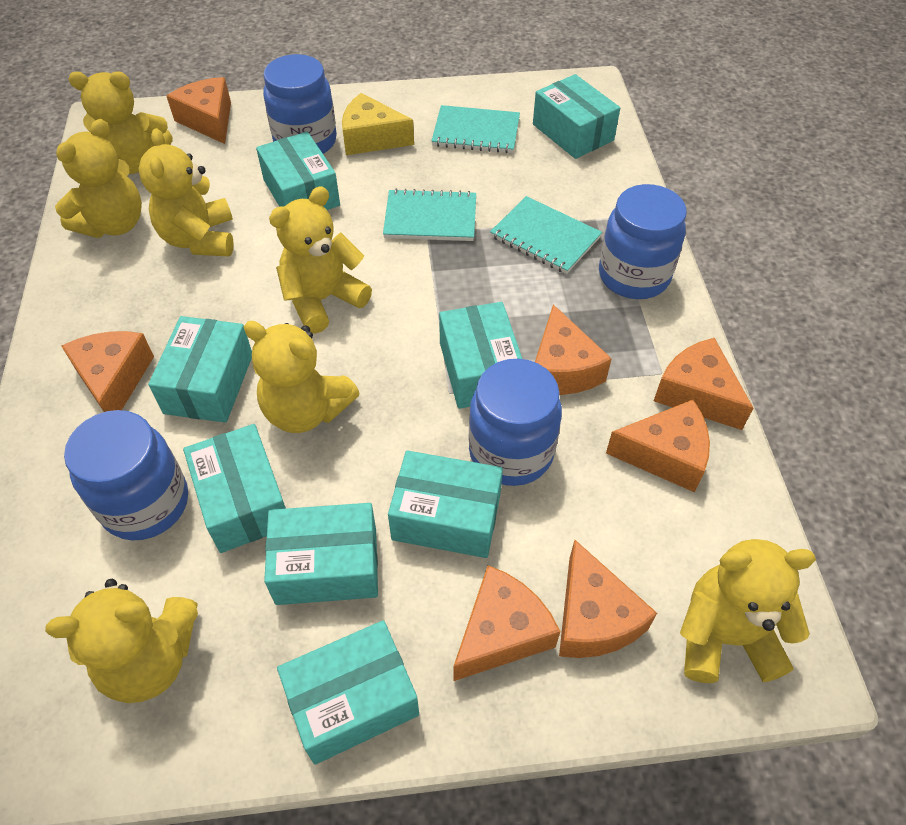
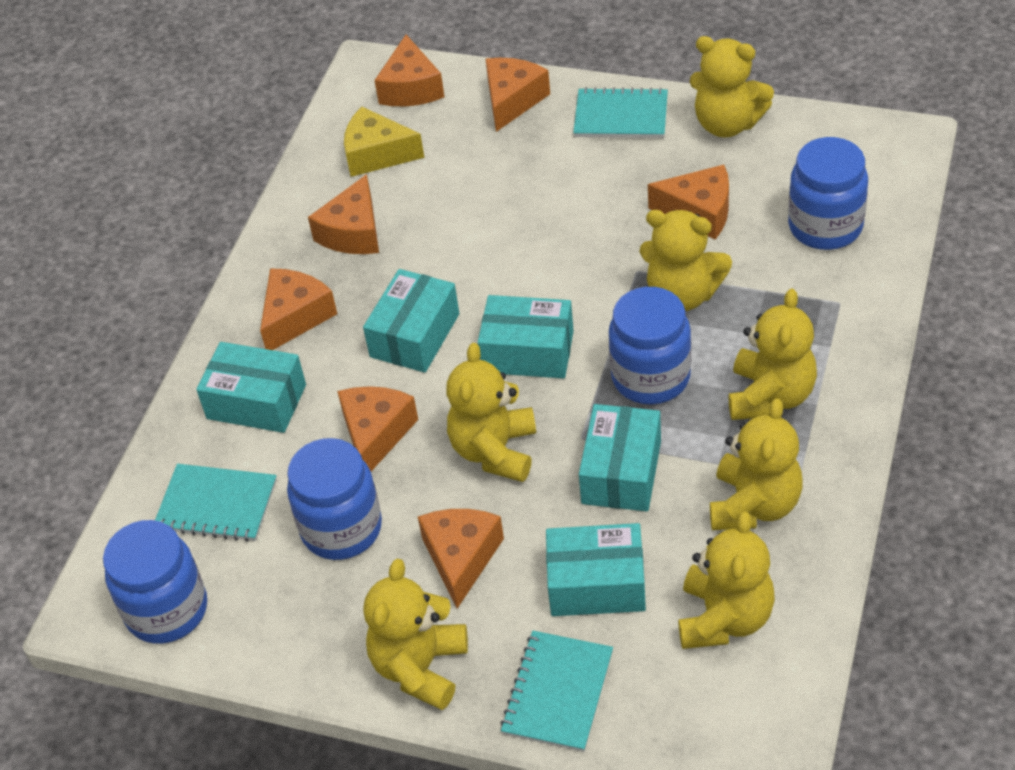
turquoise box: 8 -> 5

